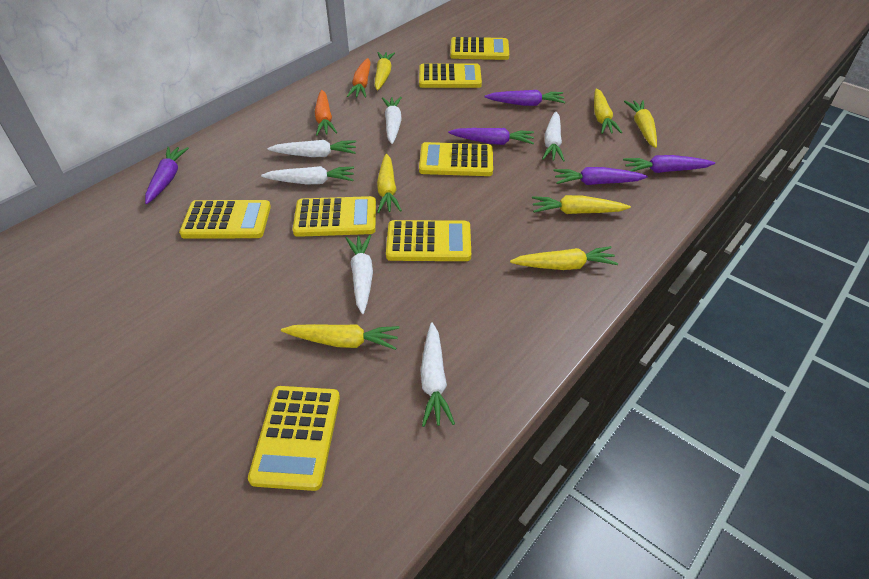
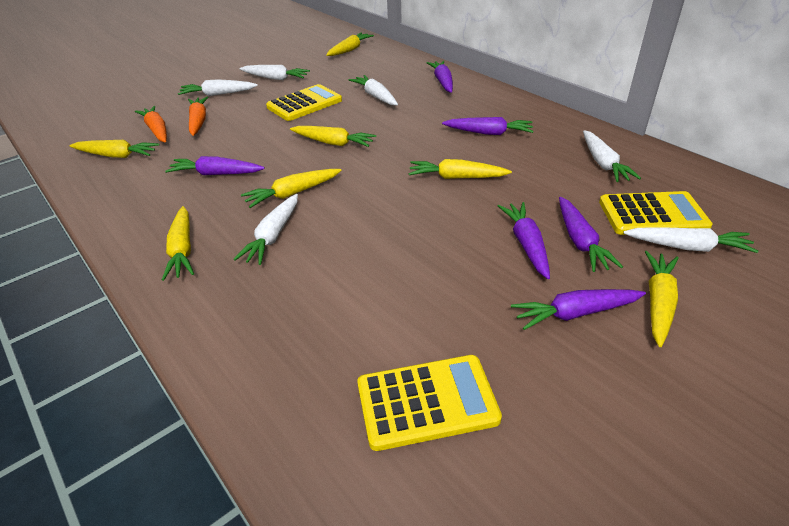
purple carrot: 5 -> 6
yellow calculator: 7 -> 3

